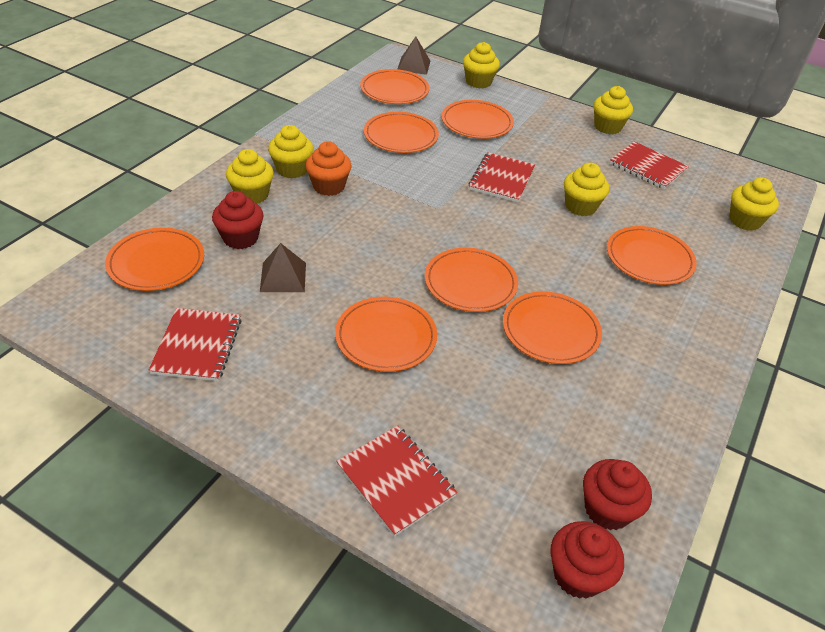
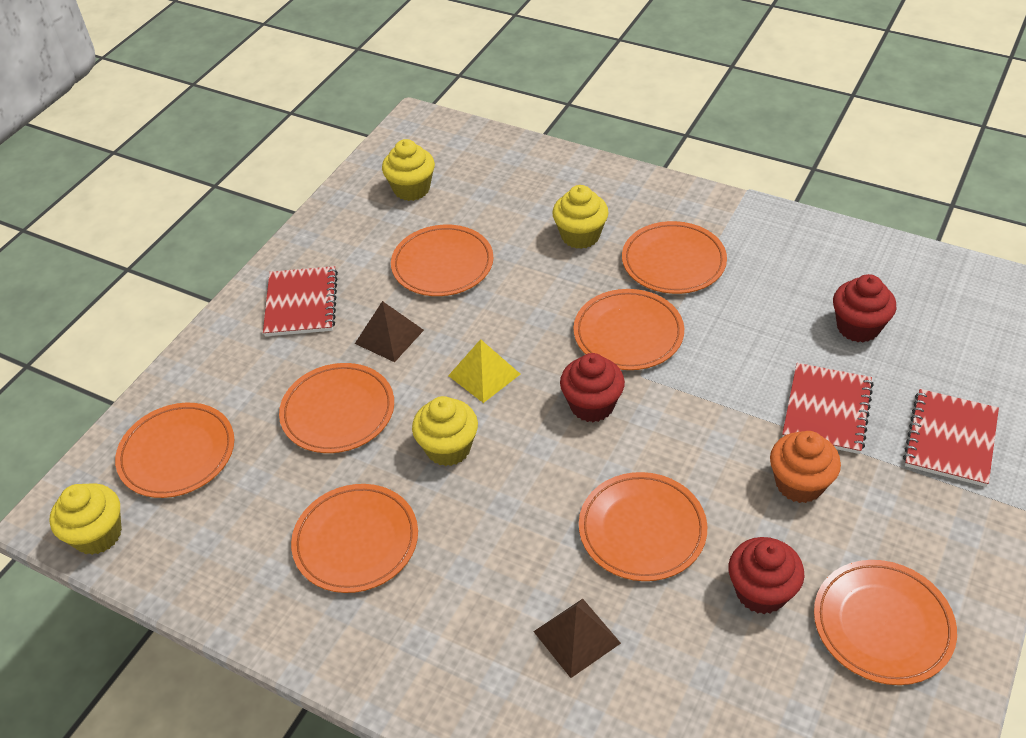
red notebook: 4 -> 3
yellow cupcake: 6 -> 4
yellow pyramid: 0 -> 1

